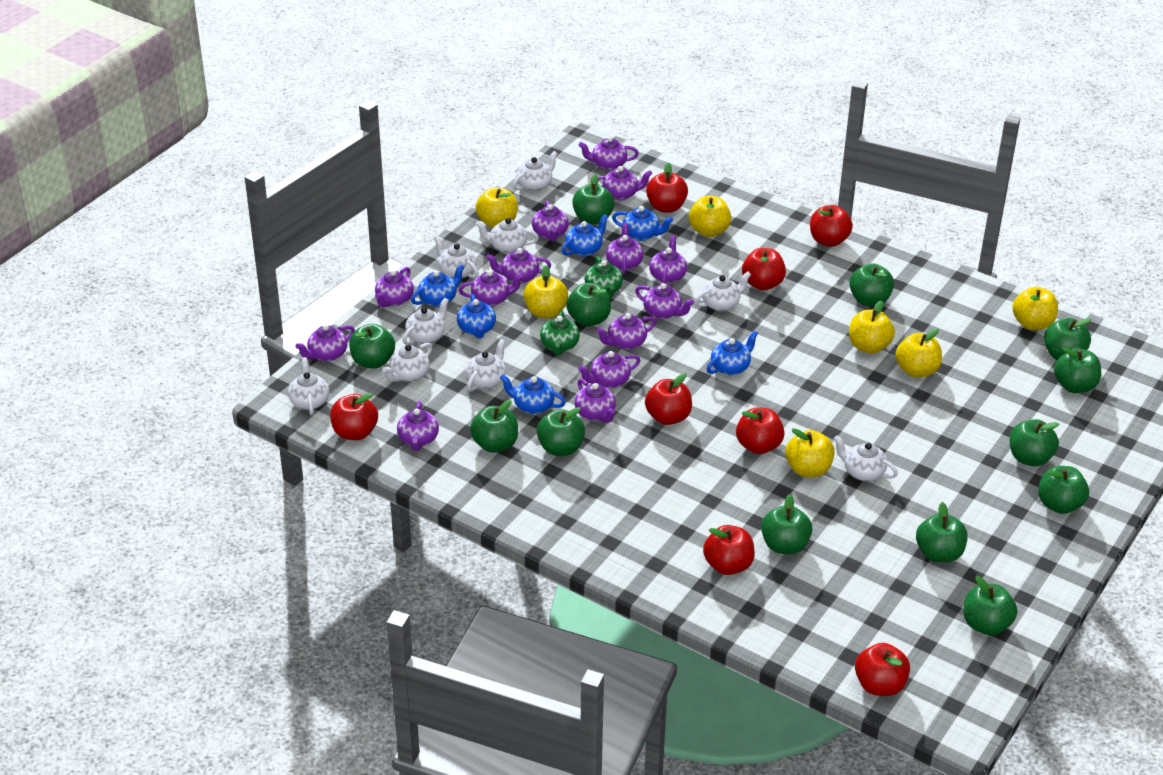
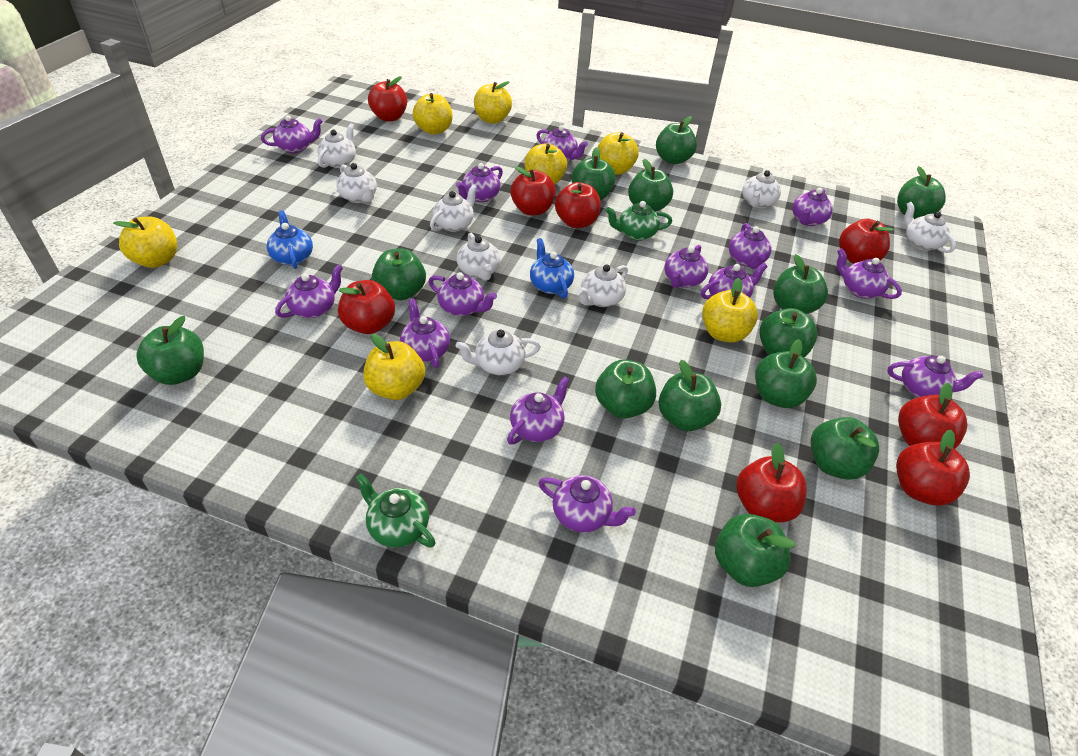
blue teapot: 6 -> 2
white teapot: 9 -> 8

